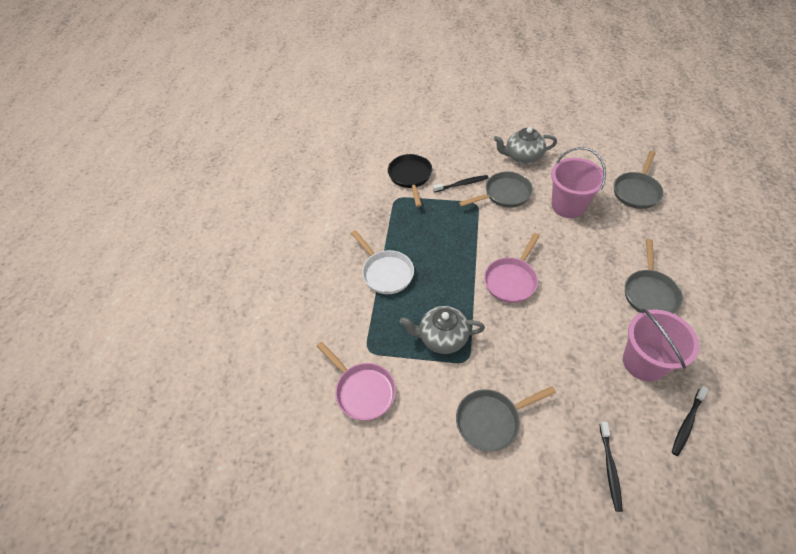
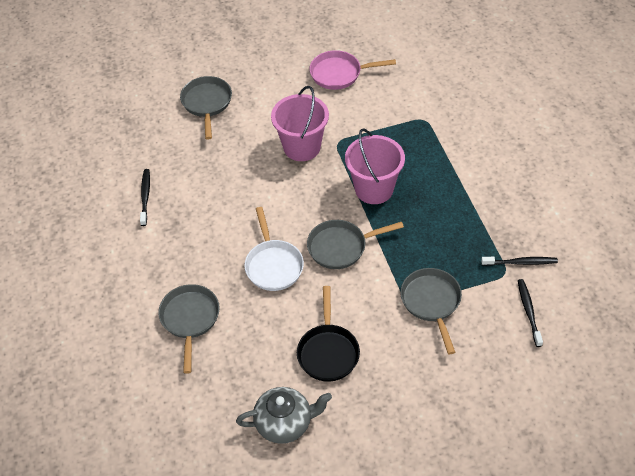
grey teapot: 2 -> 1
pink pan: 2 -> 1

